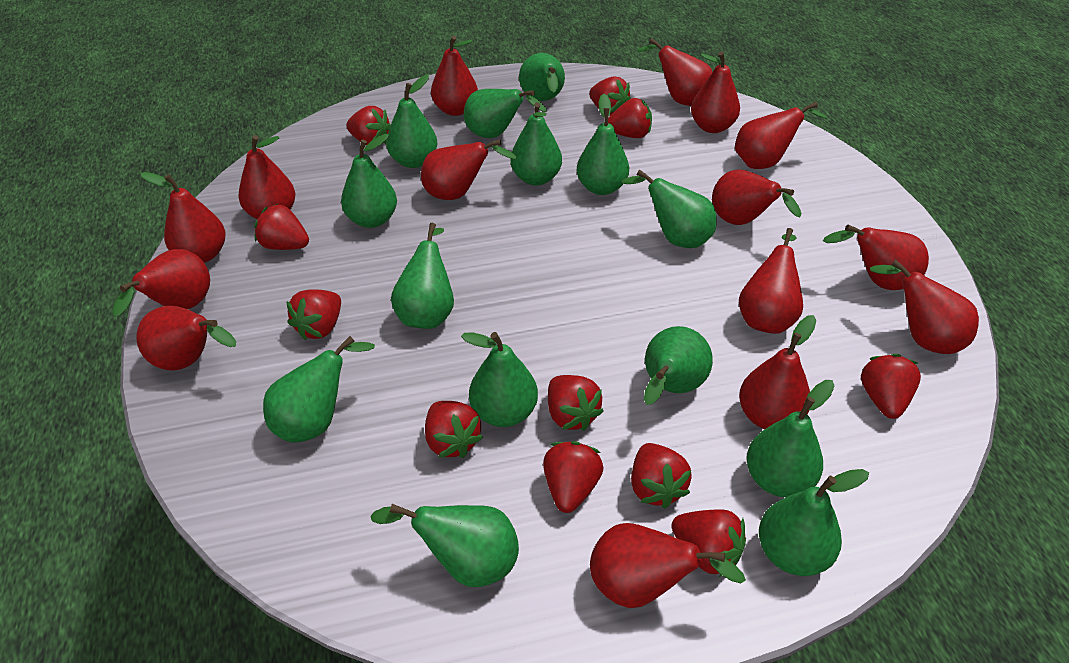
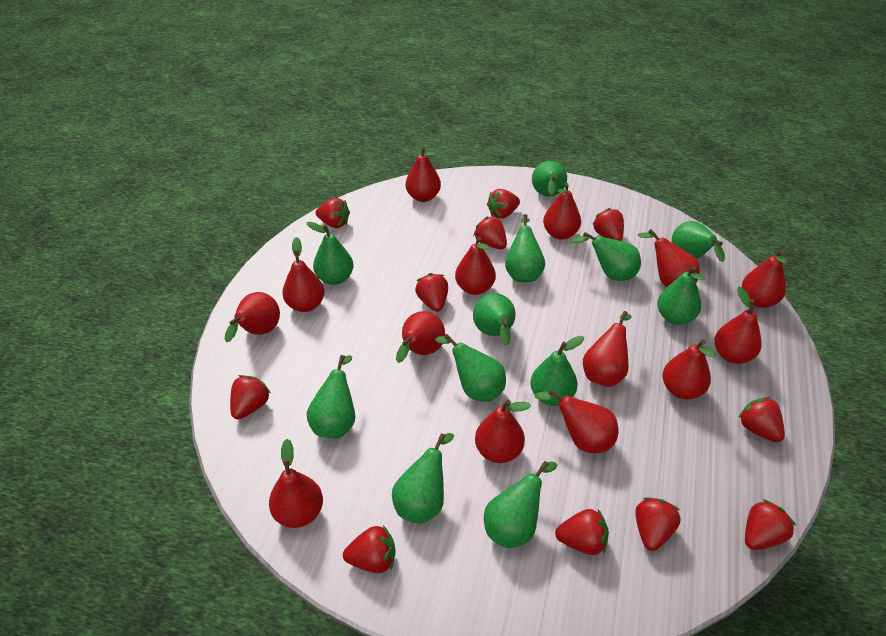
green pear: 14 -> 12
red pear: 15 -> 14

